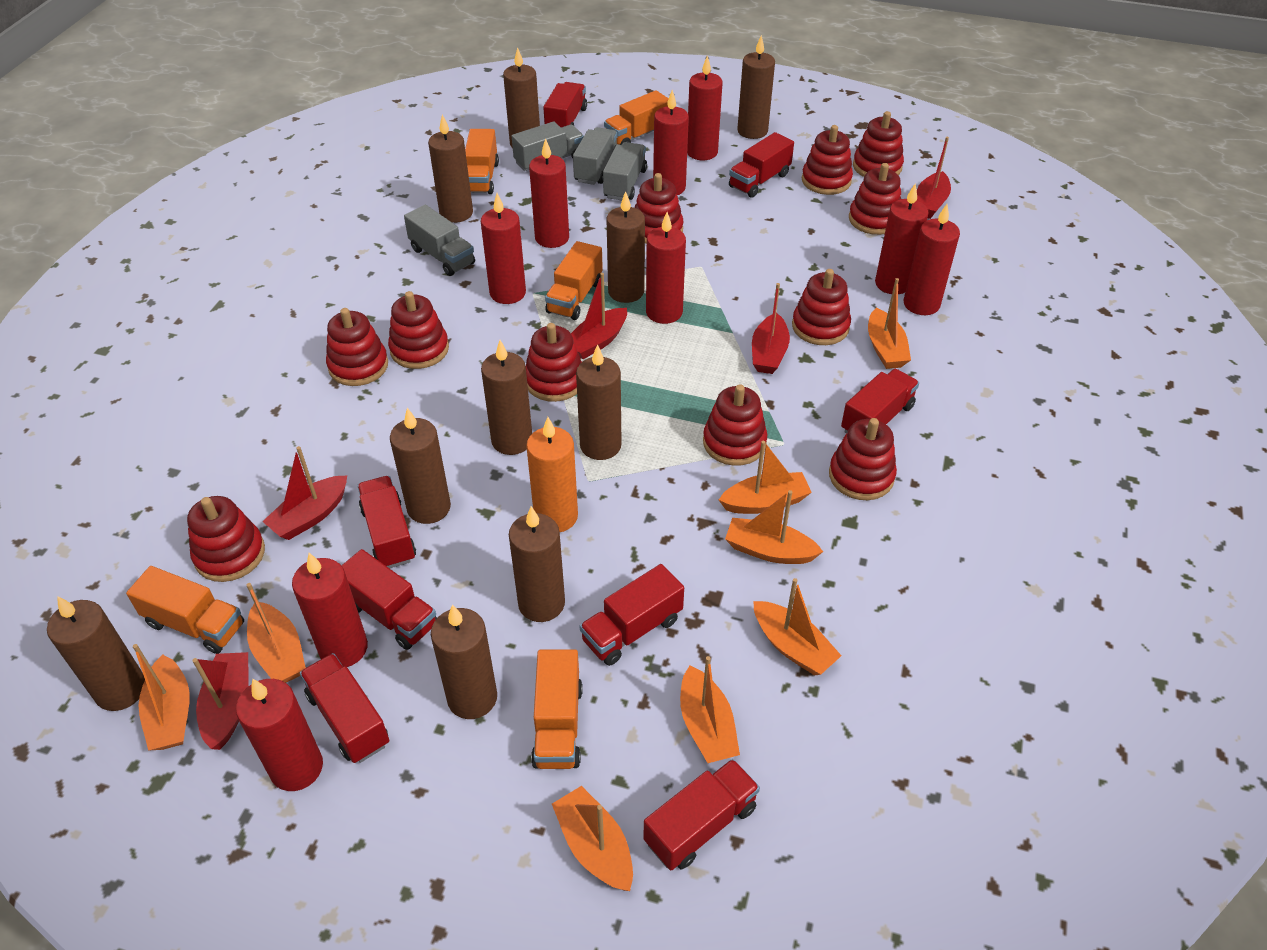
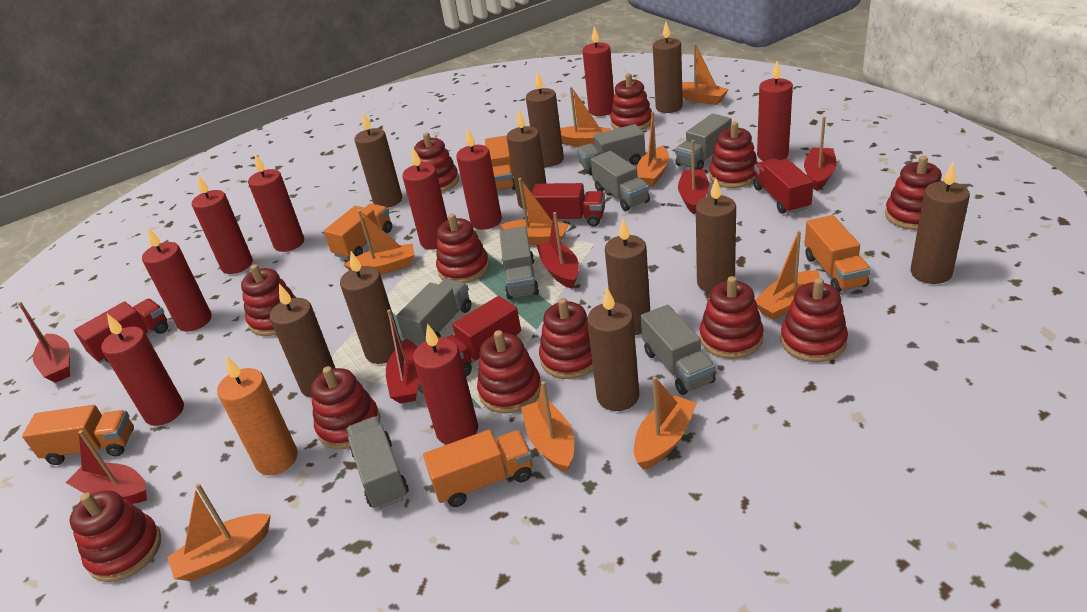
grey truck: 4 -> 7
orange boat: 8 -> 9
red boat: 5 -> 6
red stacking toy: 11 -> 12
red truck: 8 -> 4

